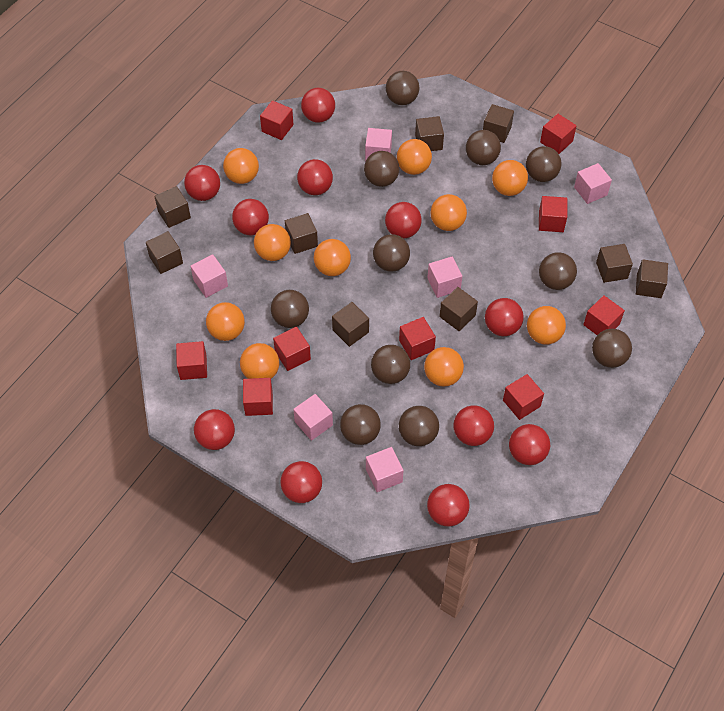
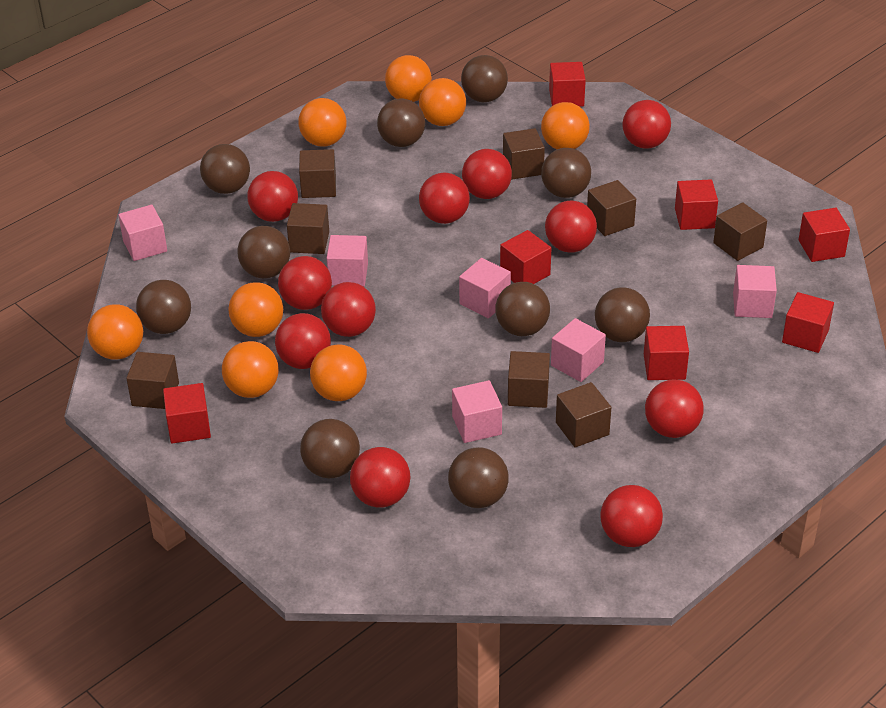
brown ball: 11 -> 10
brown cube: 9 -> 8
orange ball: 10 -> 8
red cube: 9 -> 7

